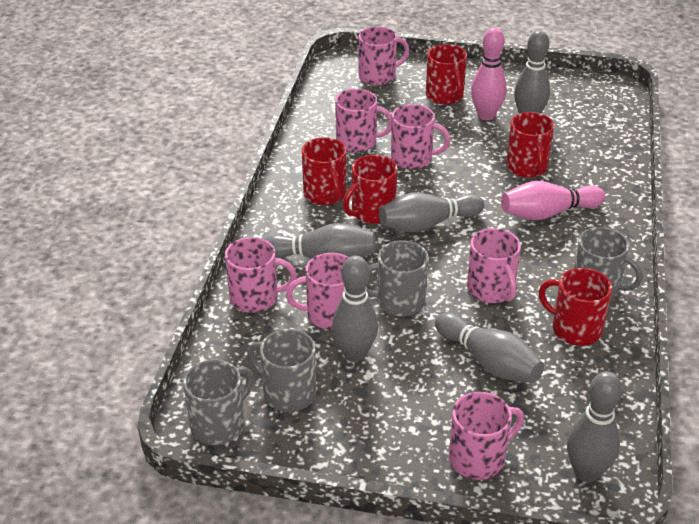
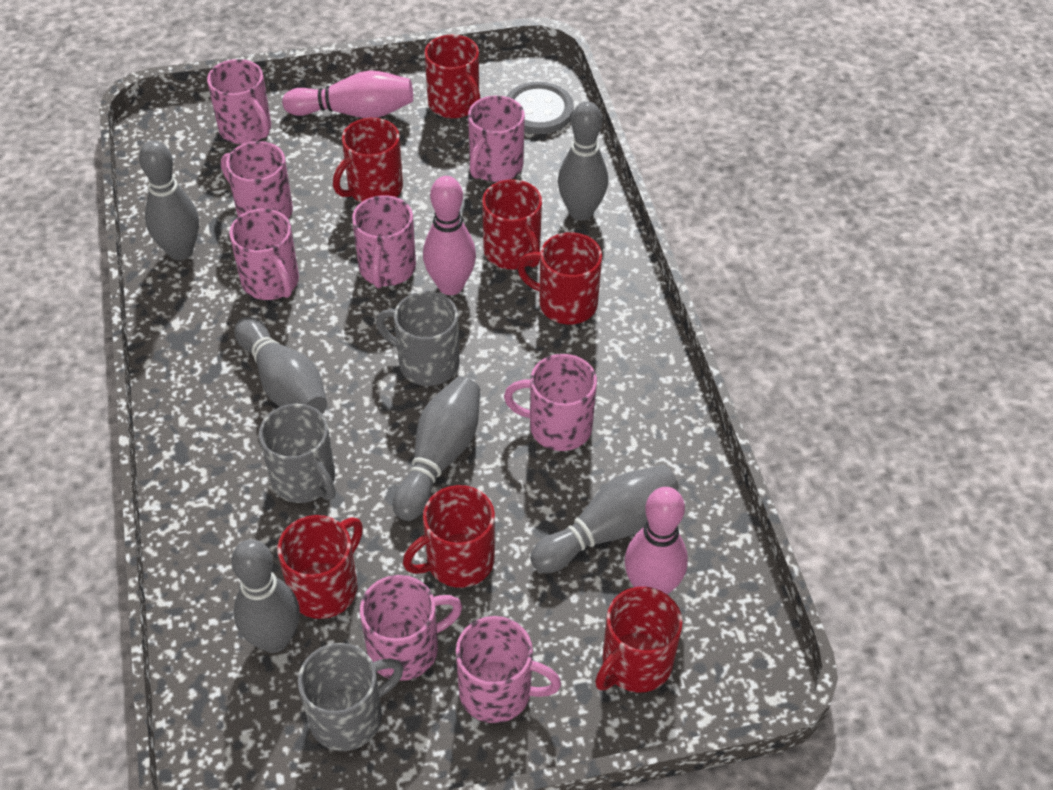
grey button: 0 -> 1
grey mug: 4 -> 3
pink bowling pin: 2 -> 3
pink mug: 7 -> 8
red mug: 5 -> 7

